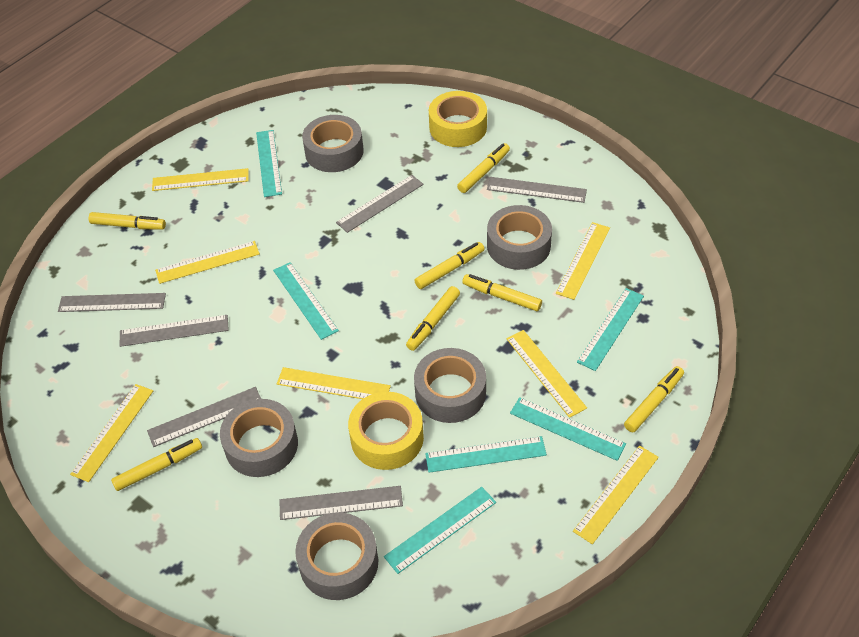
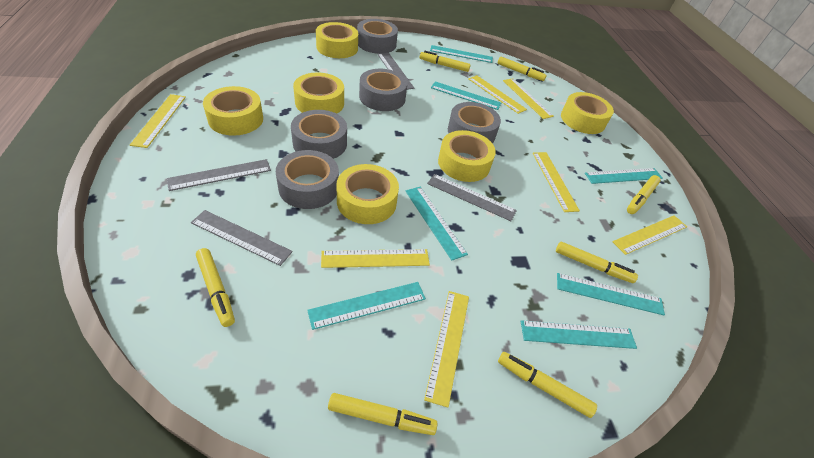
grey ruler: 6 -> 4
turquoise ruler: 6 -> 7
yellow tape: 2 -> 6

